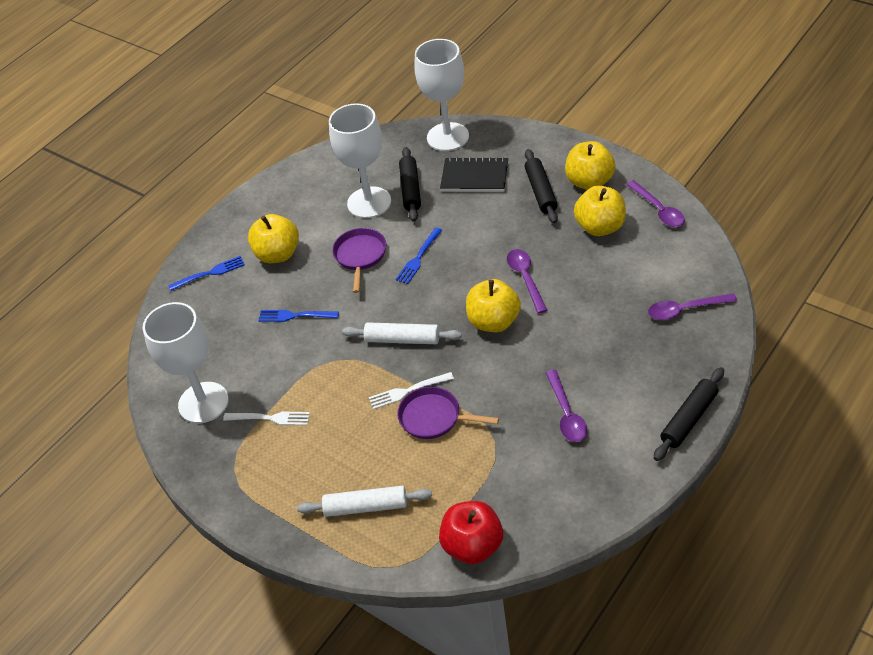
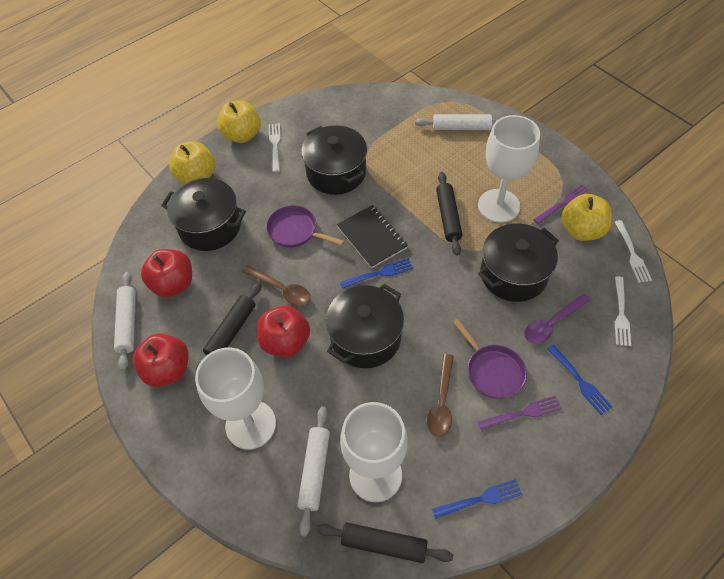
black pot: 0 -> 4
brown spoon: 0 -> 2
purple fork: 0 -> 2
purple spoon: 4 -> 1
red apple: 1 -> 3
white fork: 2 -> 3
white rolling pin: 2 -> 3
yellow apple: 4 -> 3

